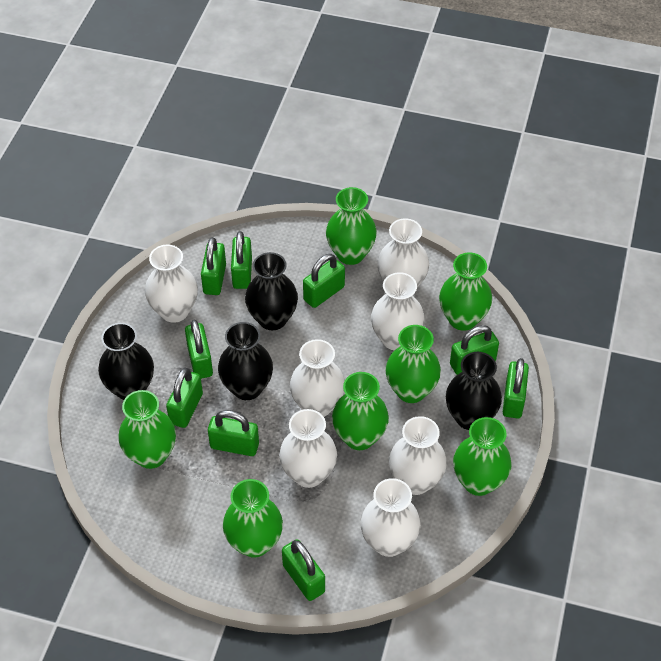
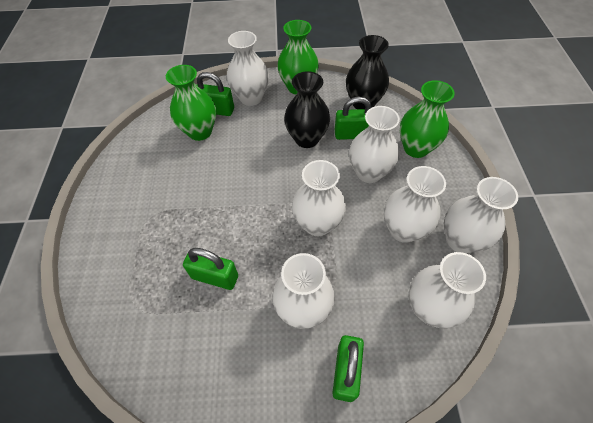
black vase: 4 -> 2
green padlock: 9 -> 4
green vase: 7 -> 3

